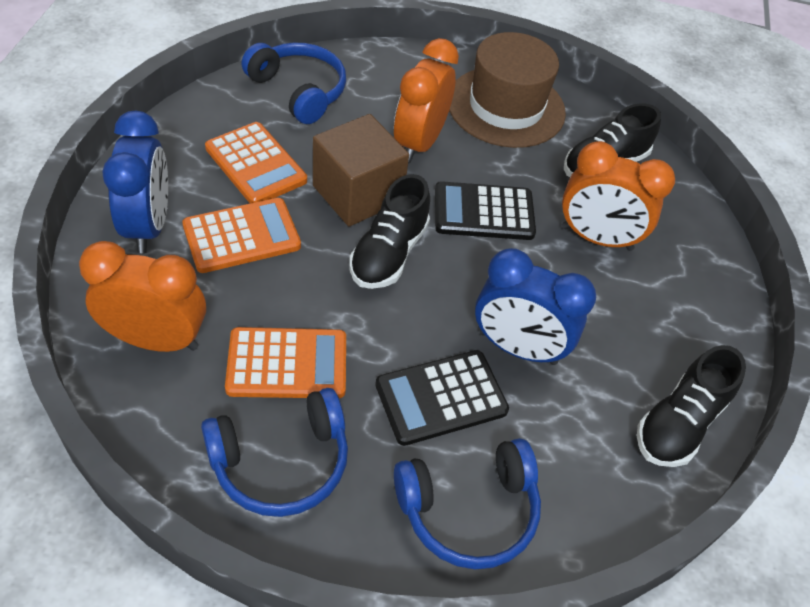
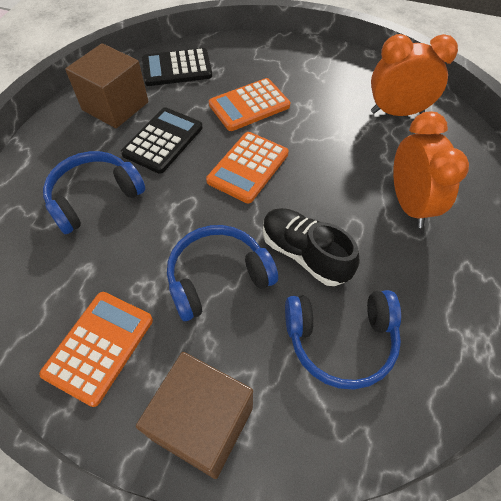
black shoe: 3 -> 1
blue clock: 2 -> 0
brown cube: 1 -> 2
brown hat: 1 -> 0
orange clock: 3 -> 2

